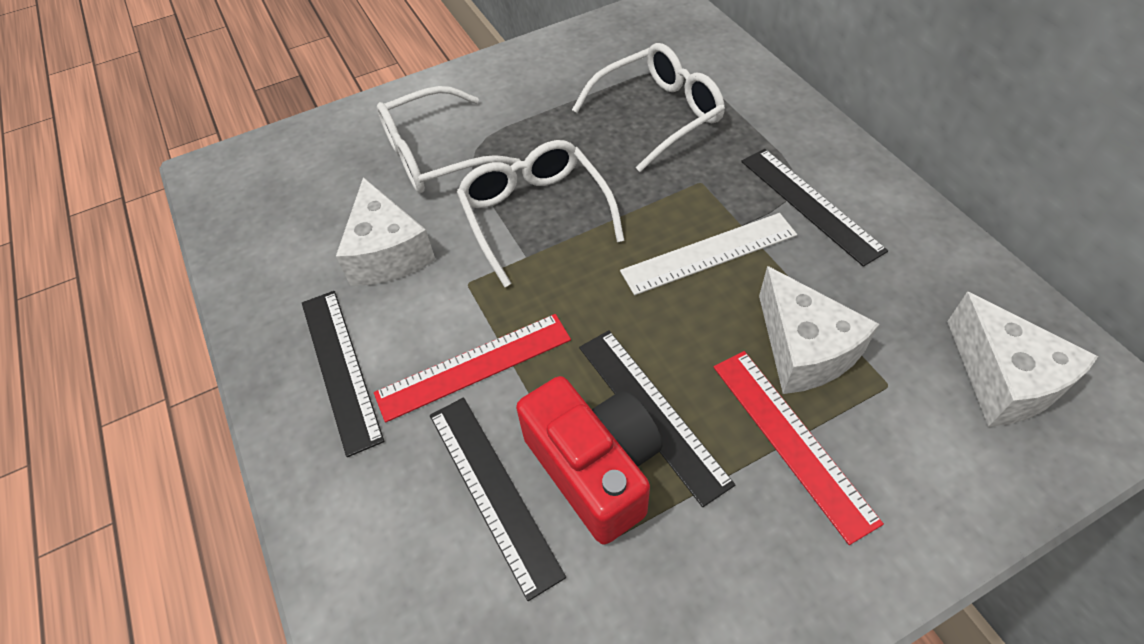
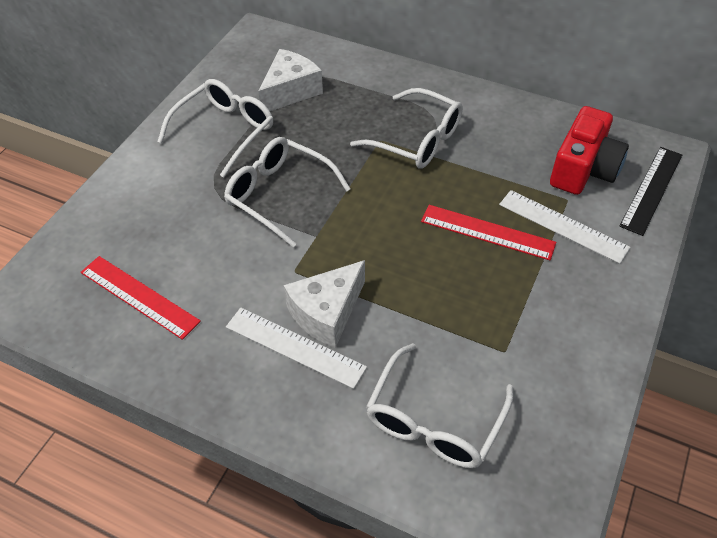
black ruler: 4 -> 1
white cheese: 3 -> 2
white glasses: 3 -> 4
white ruler: 1 -> 2

